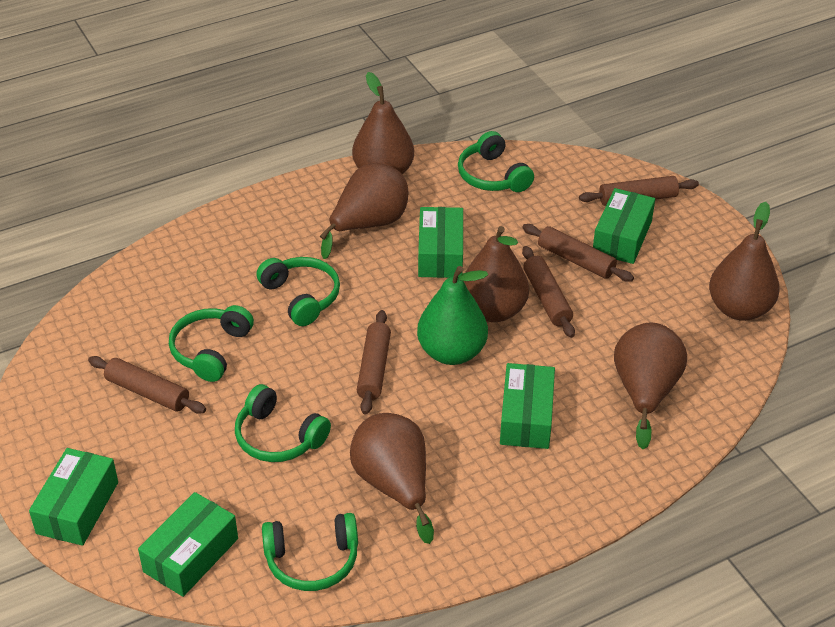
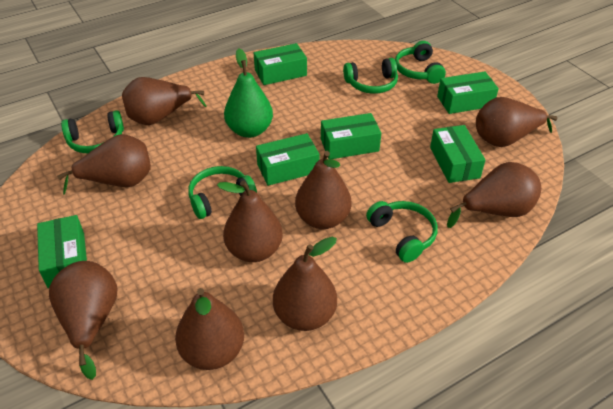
brown pear: 6 -> 9
brown rolling pin: 5 -> 0
green box: 5 -> 6

